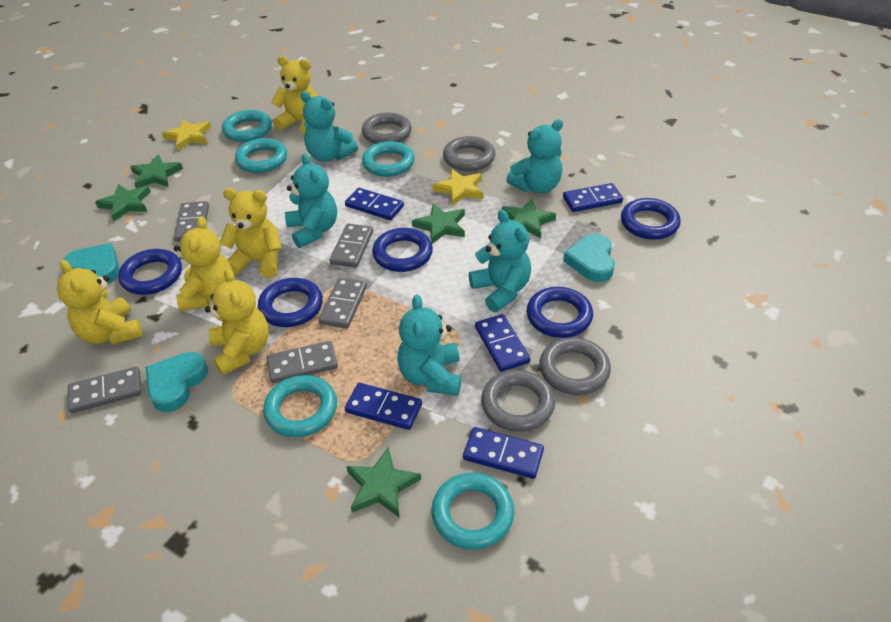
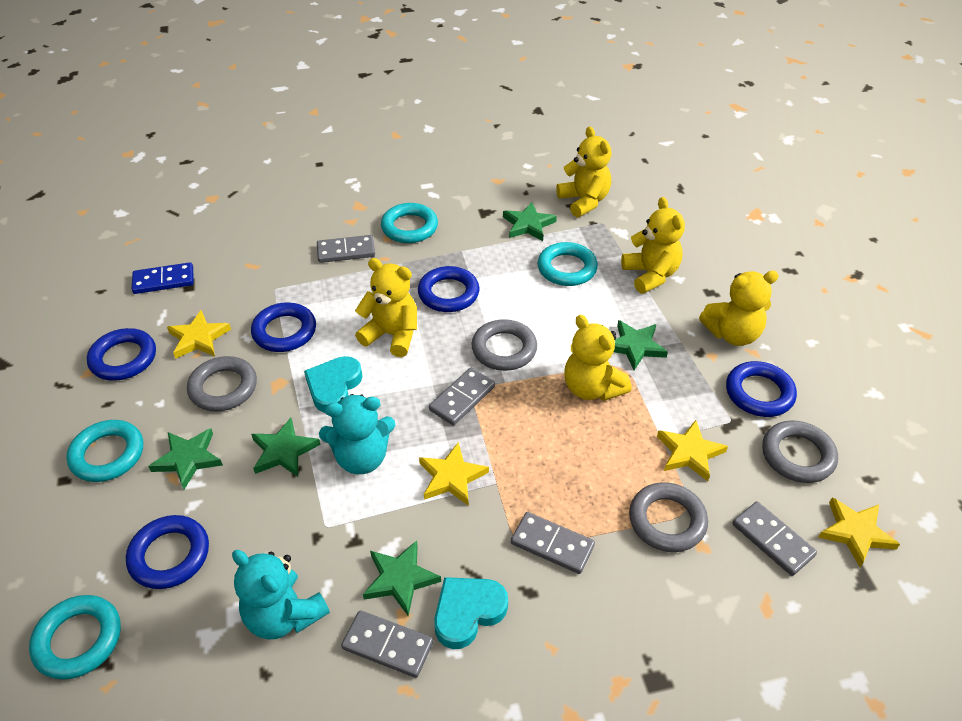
blue domino: 5 -> 1
turquoise heart: 3 -> 2
turquoise ring: 5 -> 4
turquoise teddy bear: 5 -> 2
yellow star: 2 -> 4

